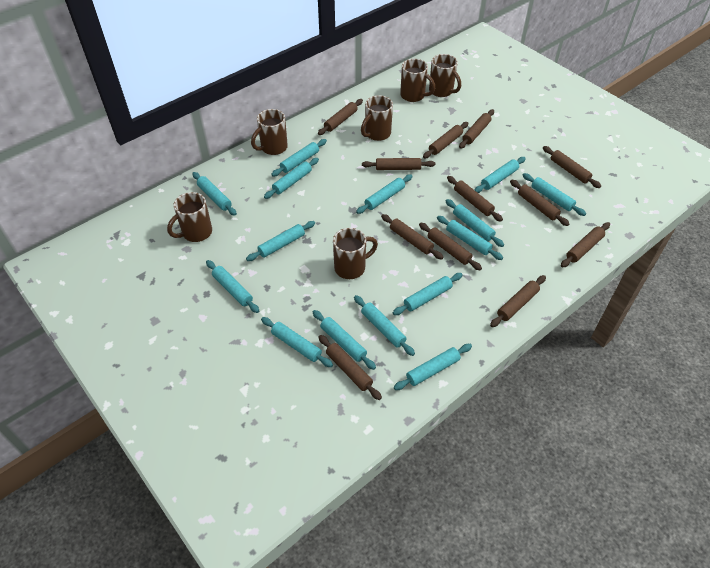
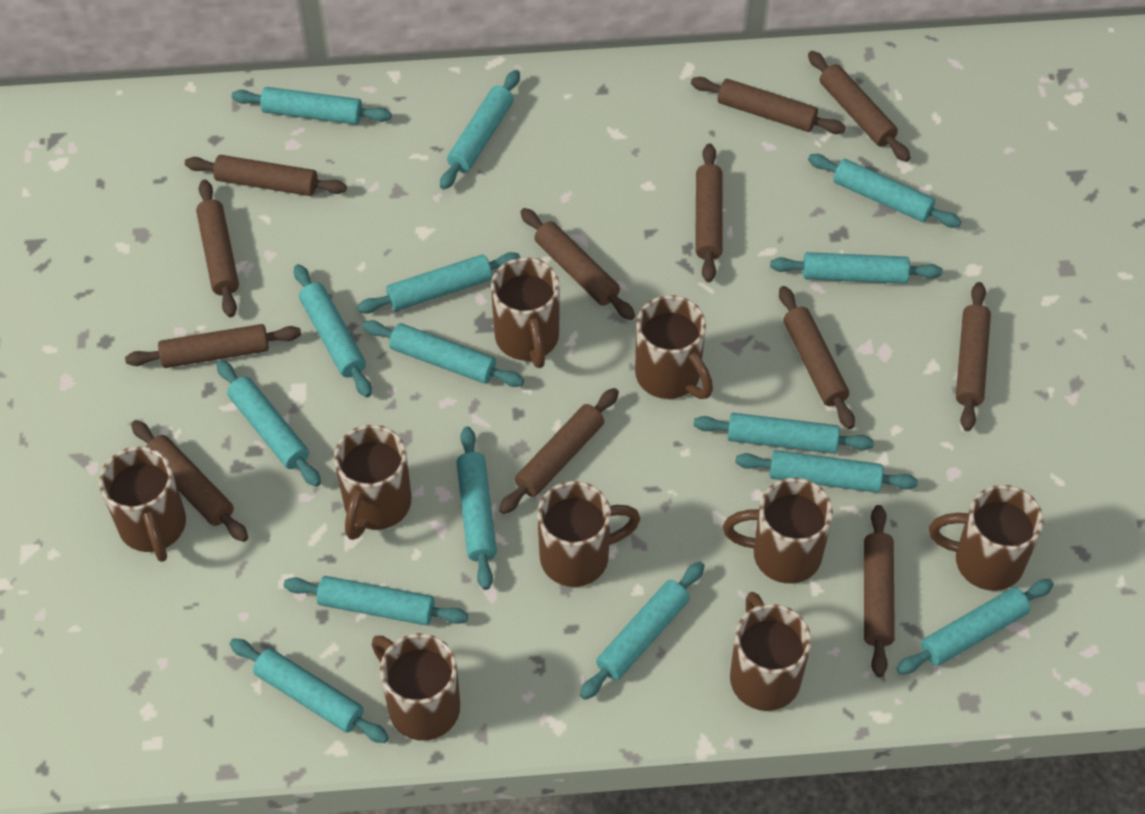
brown mug: 6 -> 9

